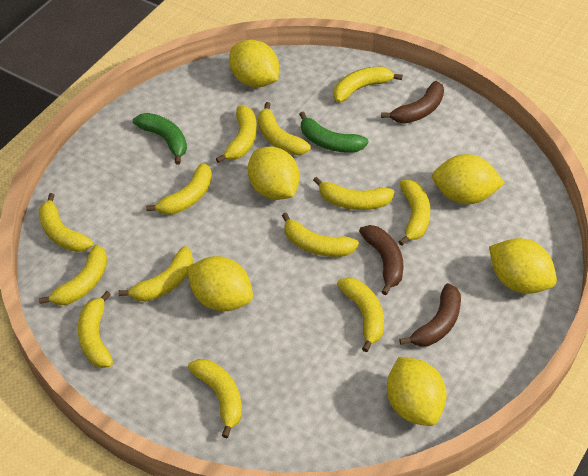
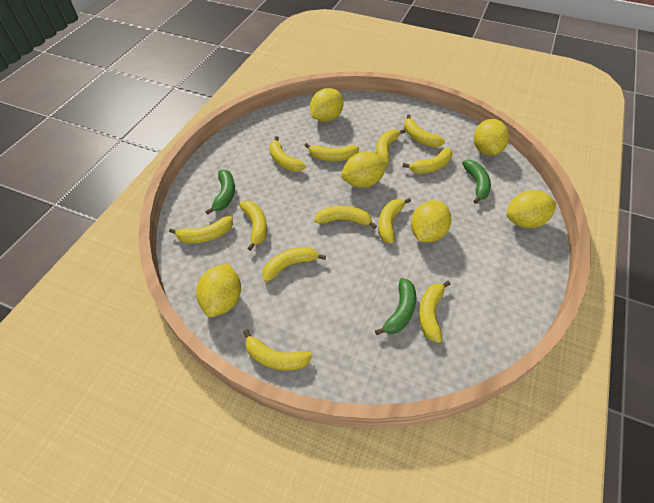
brown banana: 3 -> 0
green banana: 2 -> 3
yellow banana: 13 -> 12

